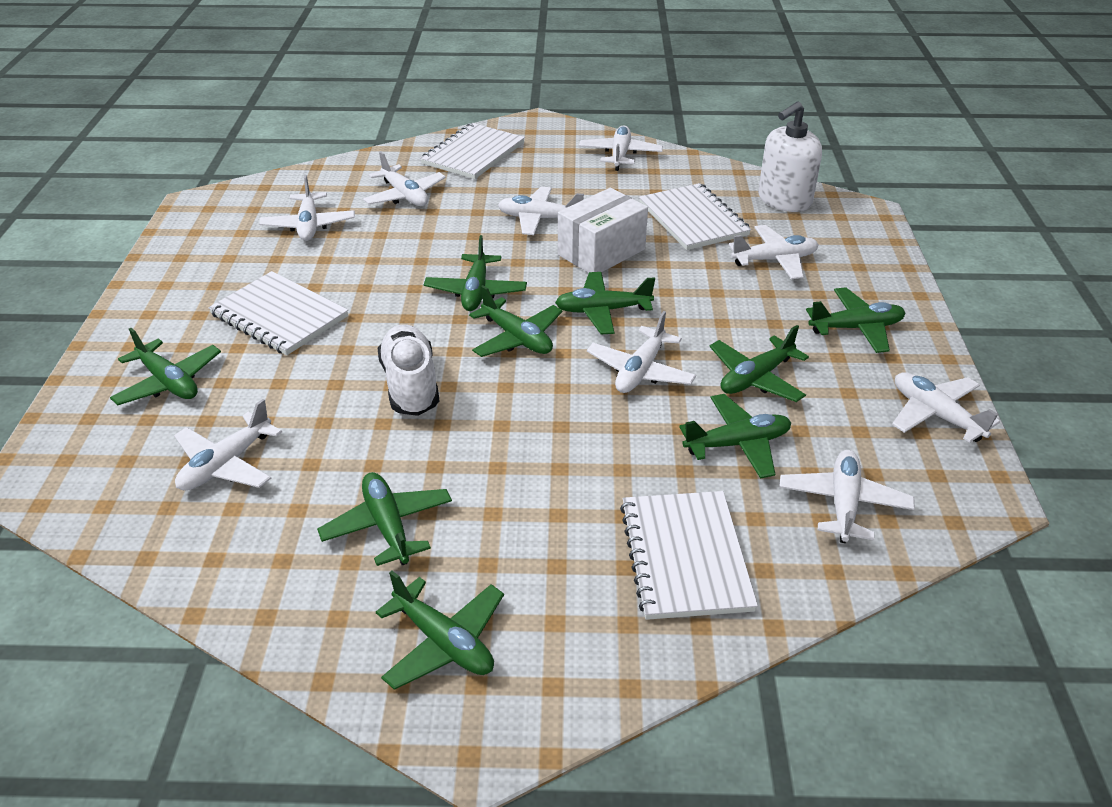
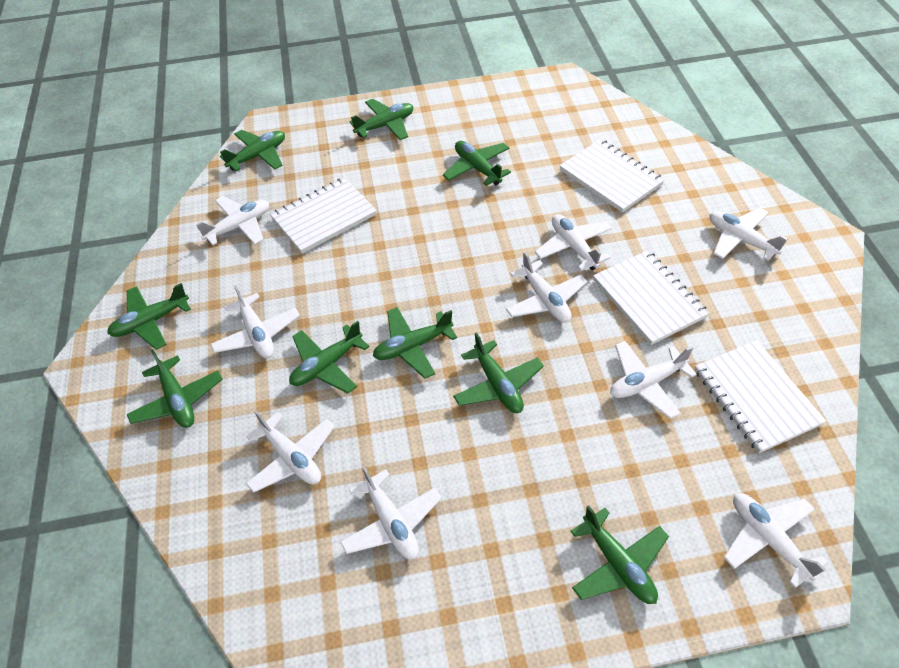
white box: 1 -> 0
white shoe: 1 -> 0
white soap dispenser: 1 -> 0

